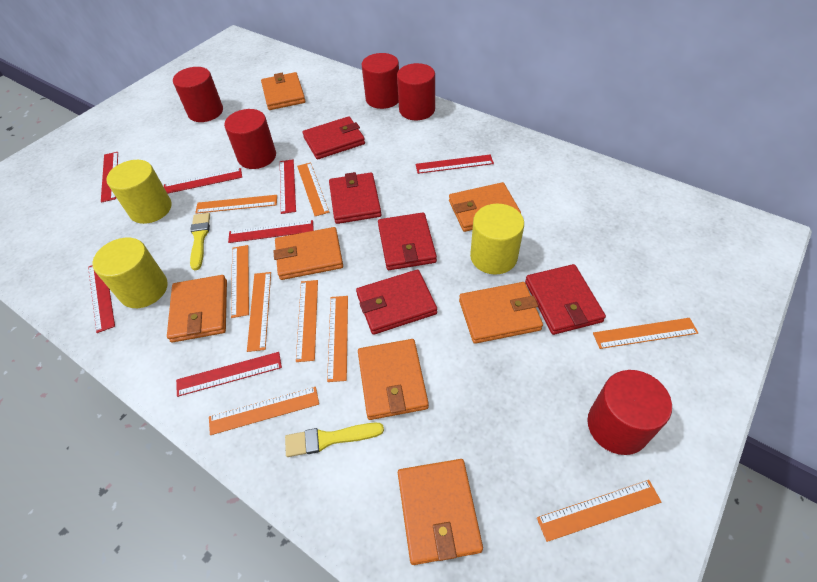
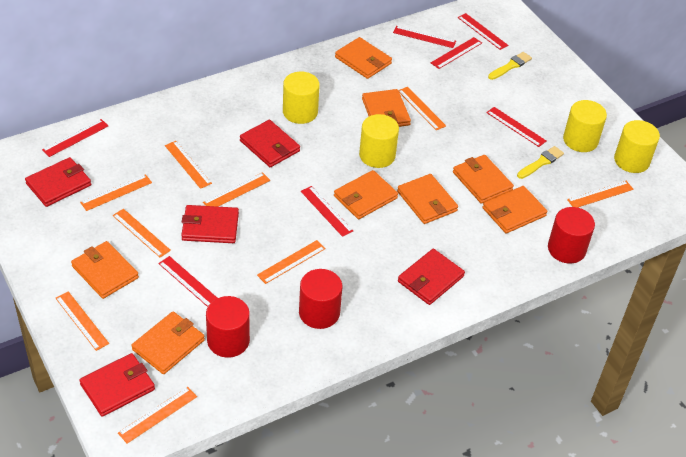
orange wallet: 7 -> 8
red cylinder: 5 -> 3
yellow cylinder: 3 -> 4

